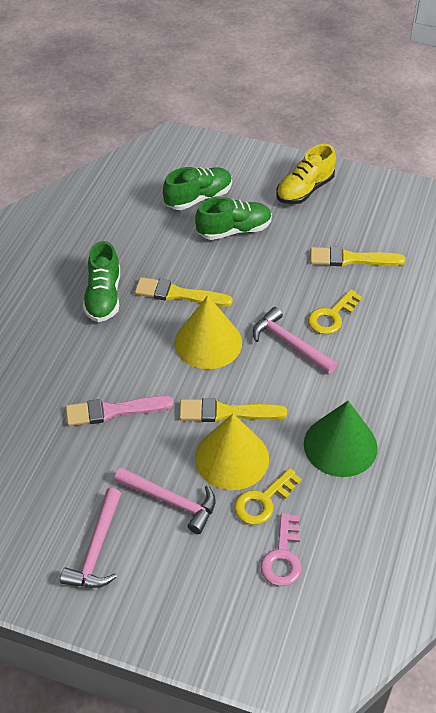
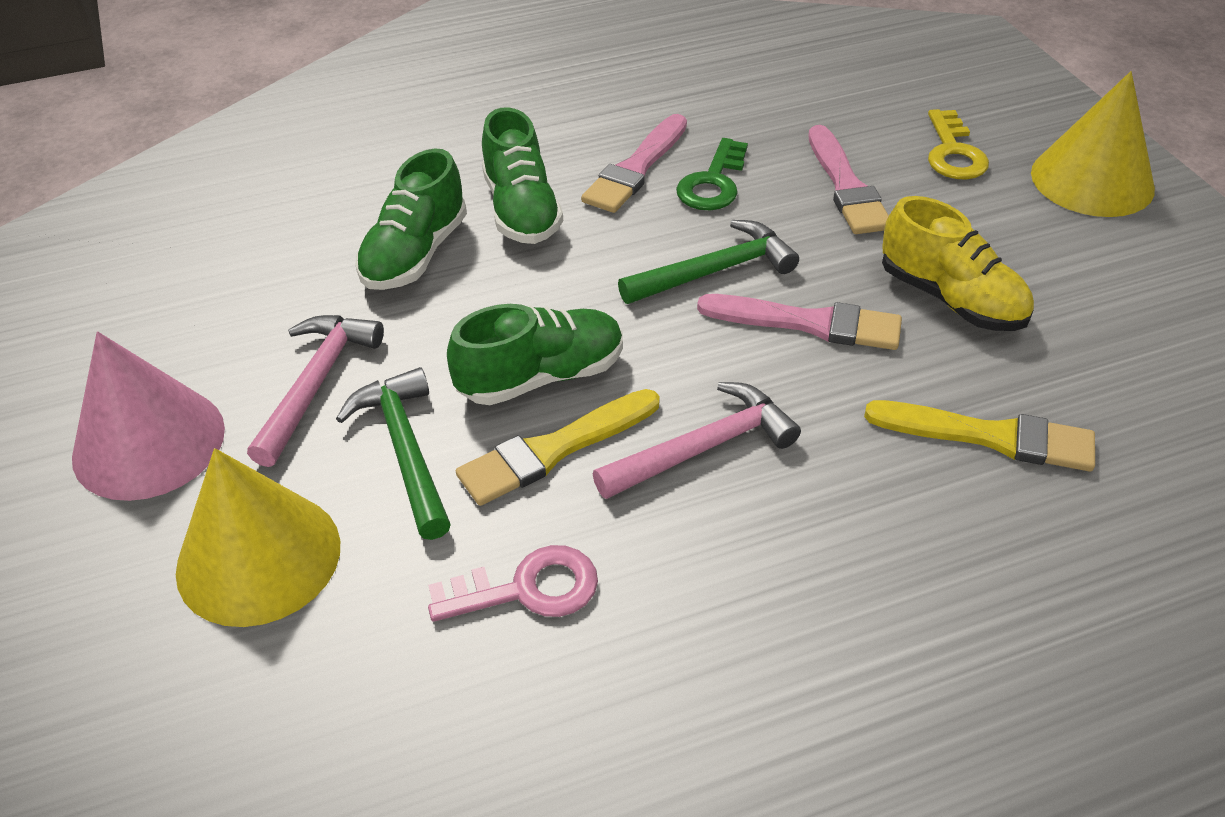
green cone: 1 -> 0
green hammer: 0 -> 2
green key: 0 -> 1
pink brush: 1 -> 3
pink cone: 0 -> 1
pink hammer: 3 -> 2
yellow brush: 3 -> 2
yellow key: 2 -> 1

